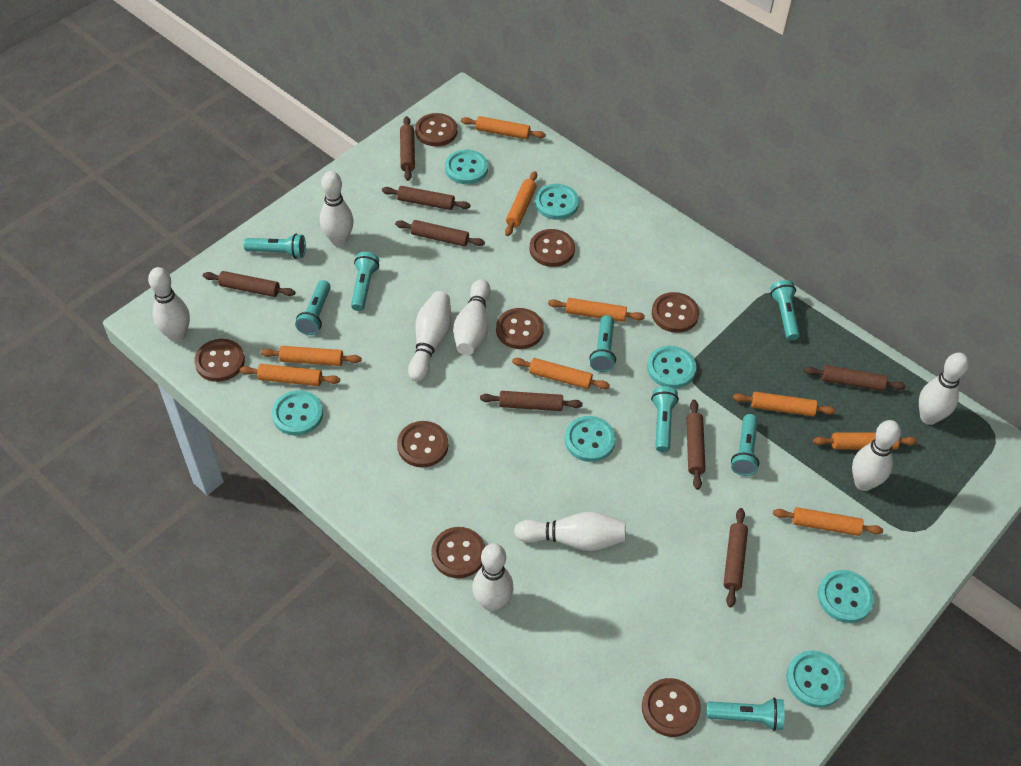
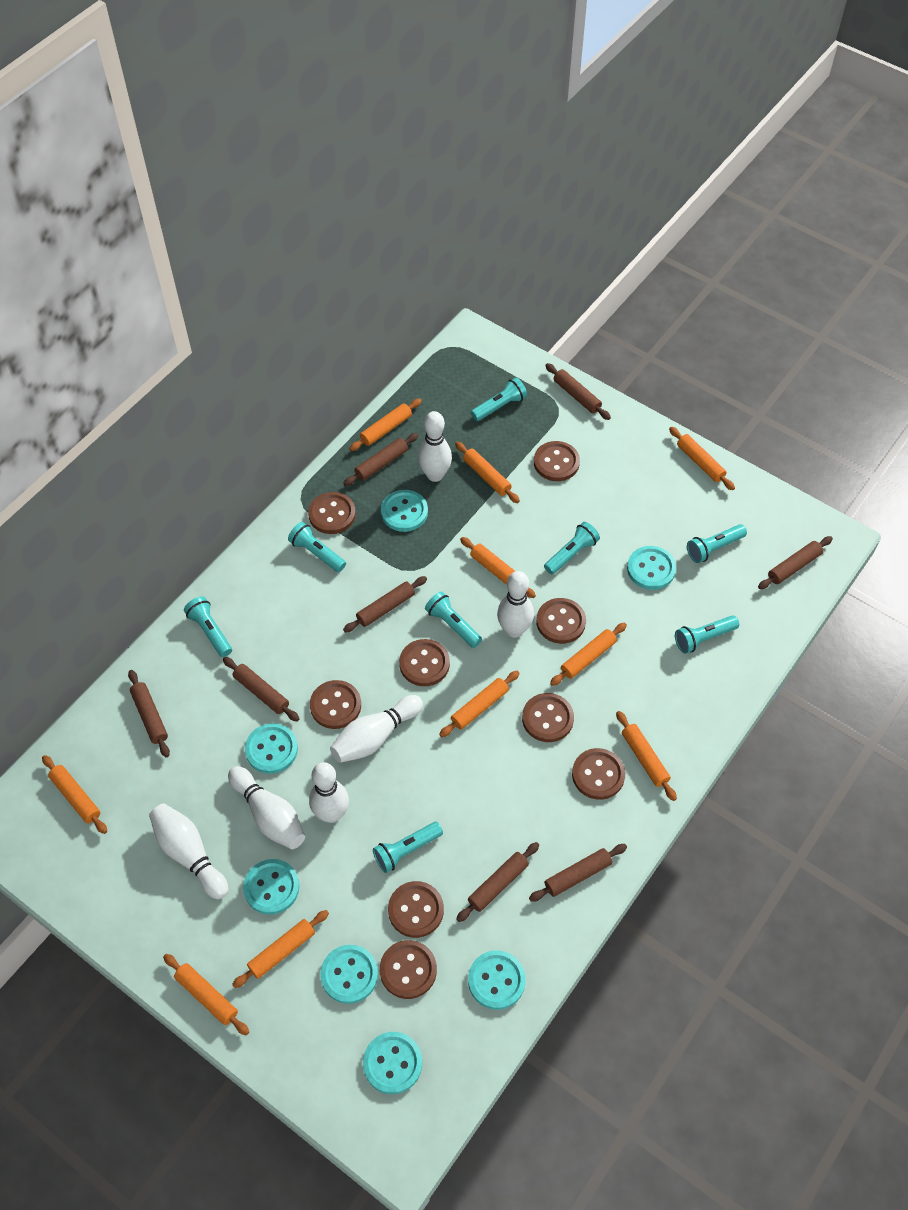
brown button: 8 -> 9
orange rolling pin: 9 -> 10
white bowling pin: 8 -> 6

